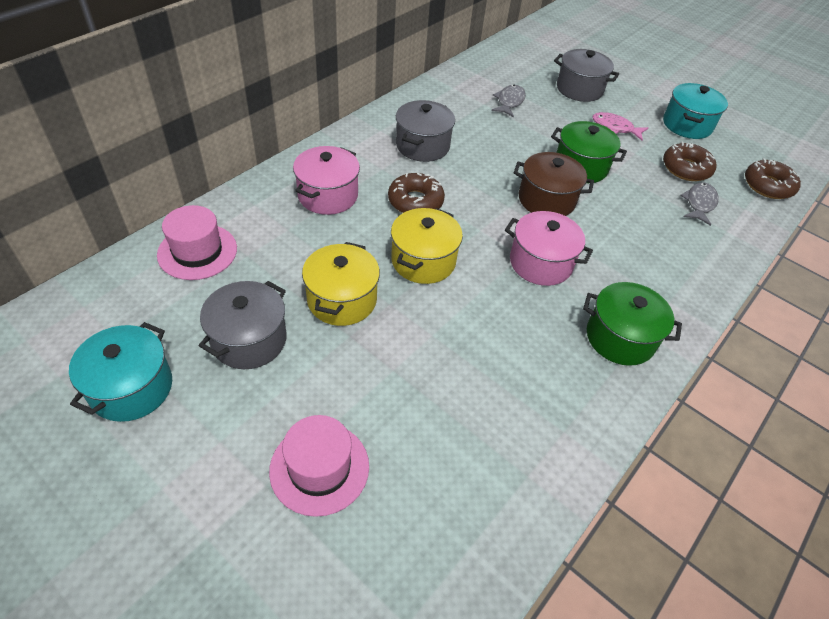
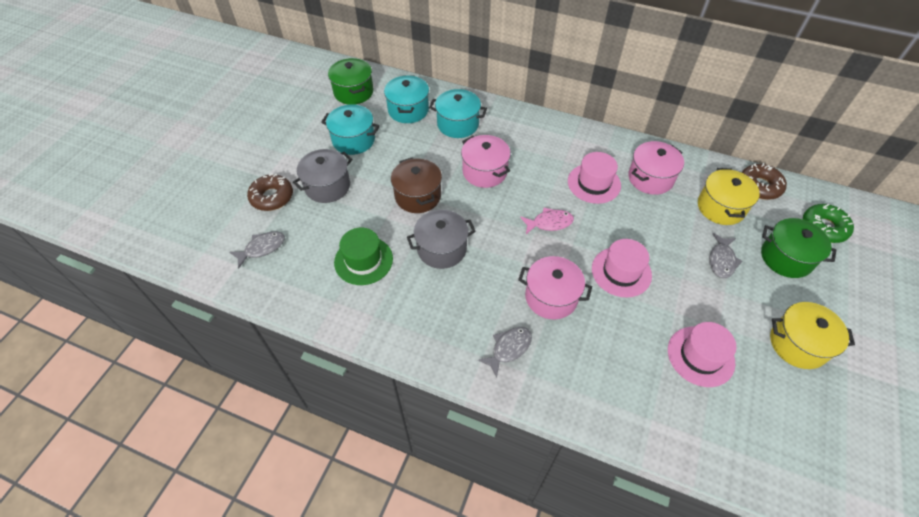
brown donut: 3 -> 2
green donut: 0 -> 1
green hat: 0 -> 1
grey fish: 2 -> 3
grey pot: 3 -> 2
pink hat: 2 -> 3
pink pot: 2 -> 3
turquoise pot: 2 -> 3

